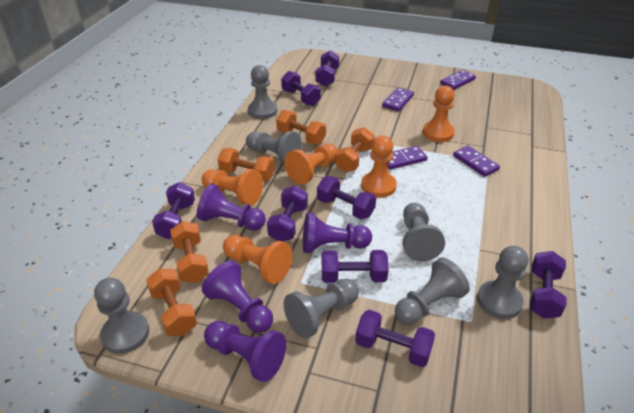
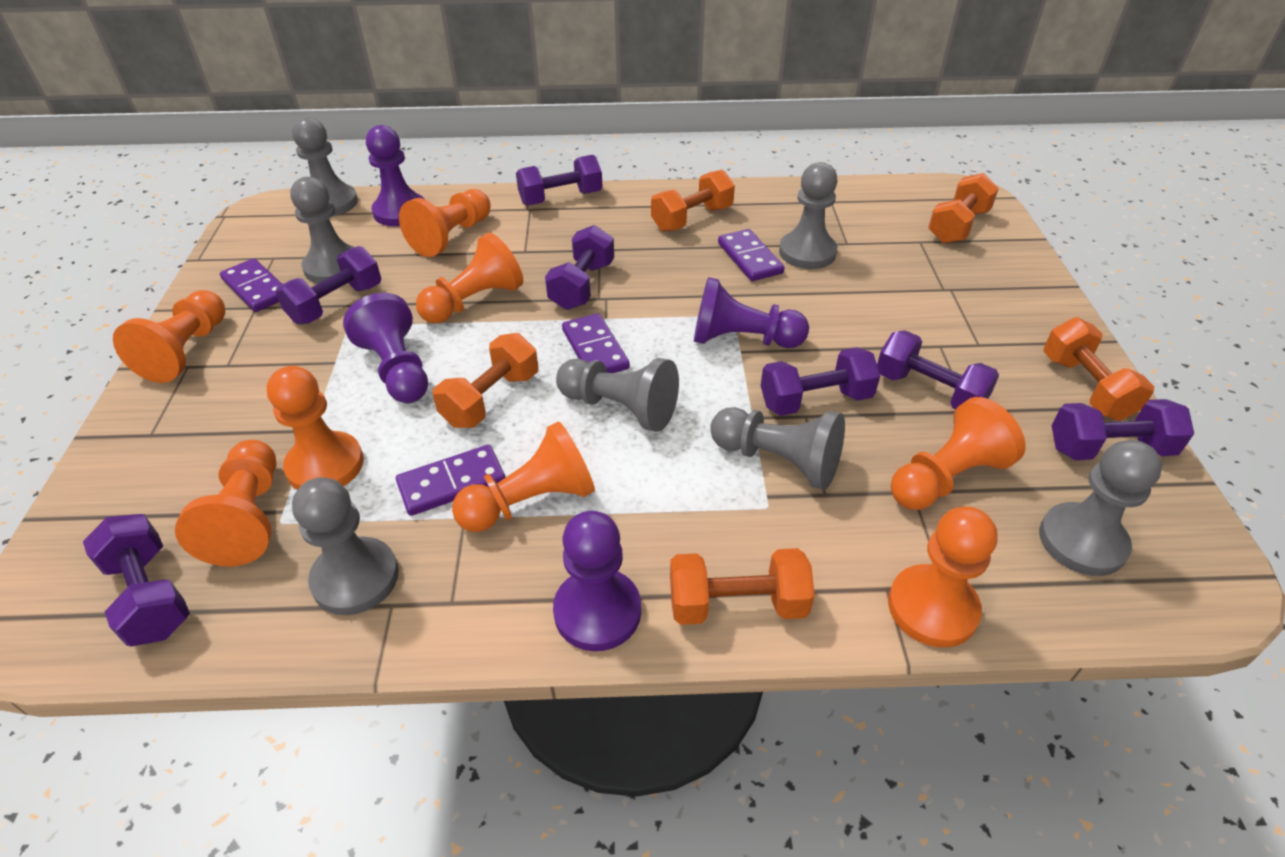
orange pawn: 5 -> 8
purple dumbbell: 8 -> 7

